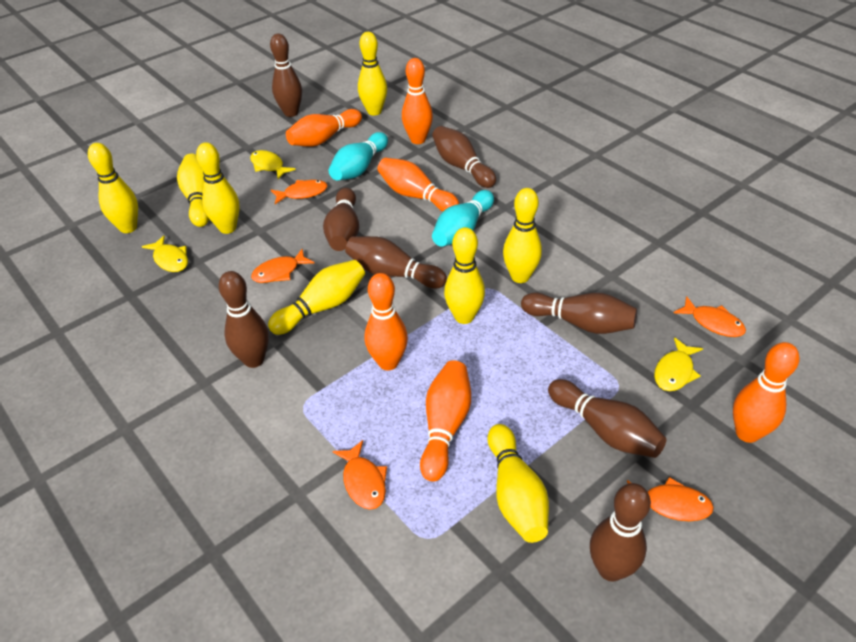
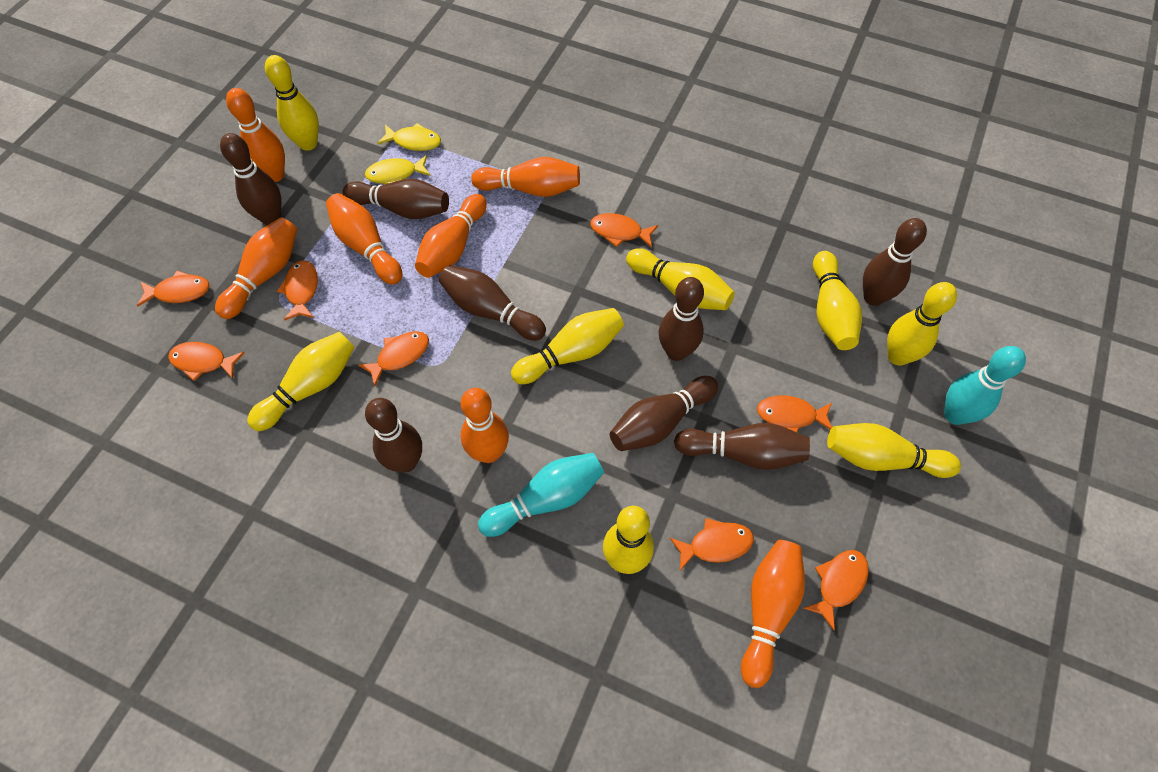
orange bowling pin: 6 -> 7
orange fish: 5 -> 8
yellow fish: 3 -> 2

